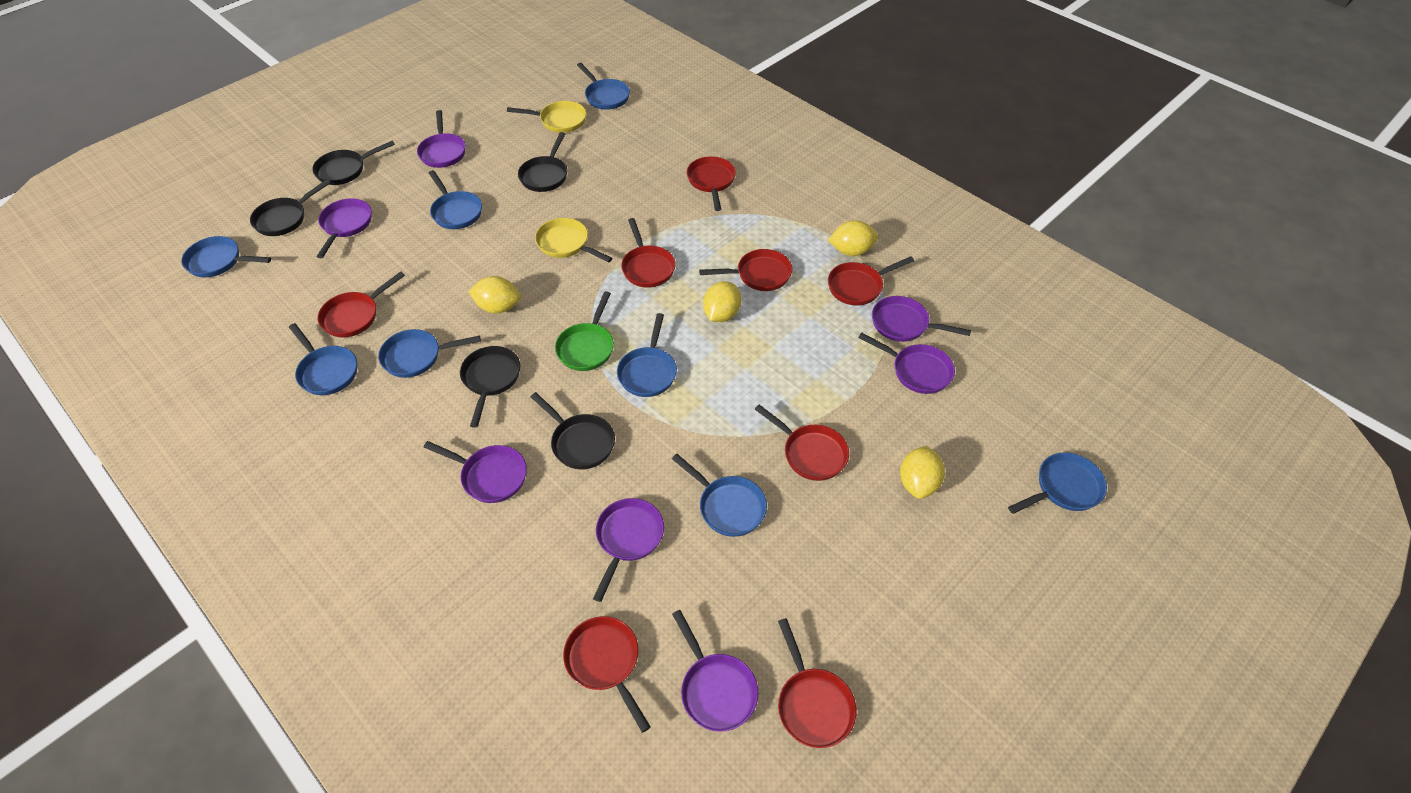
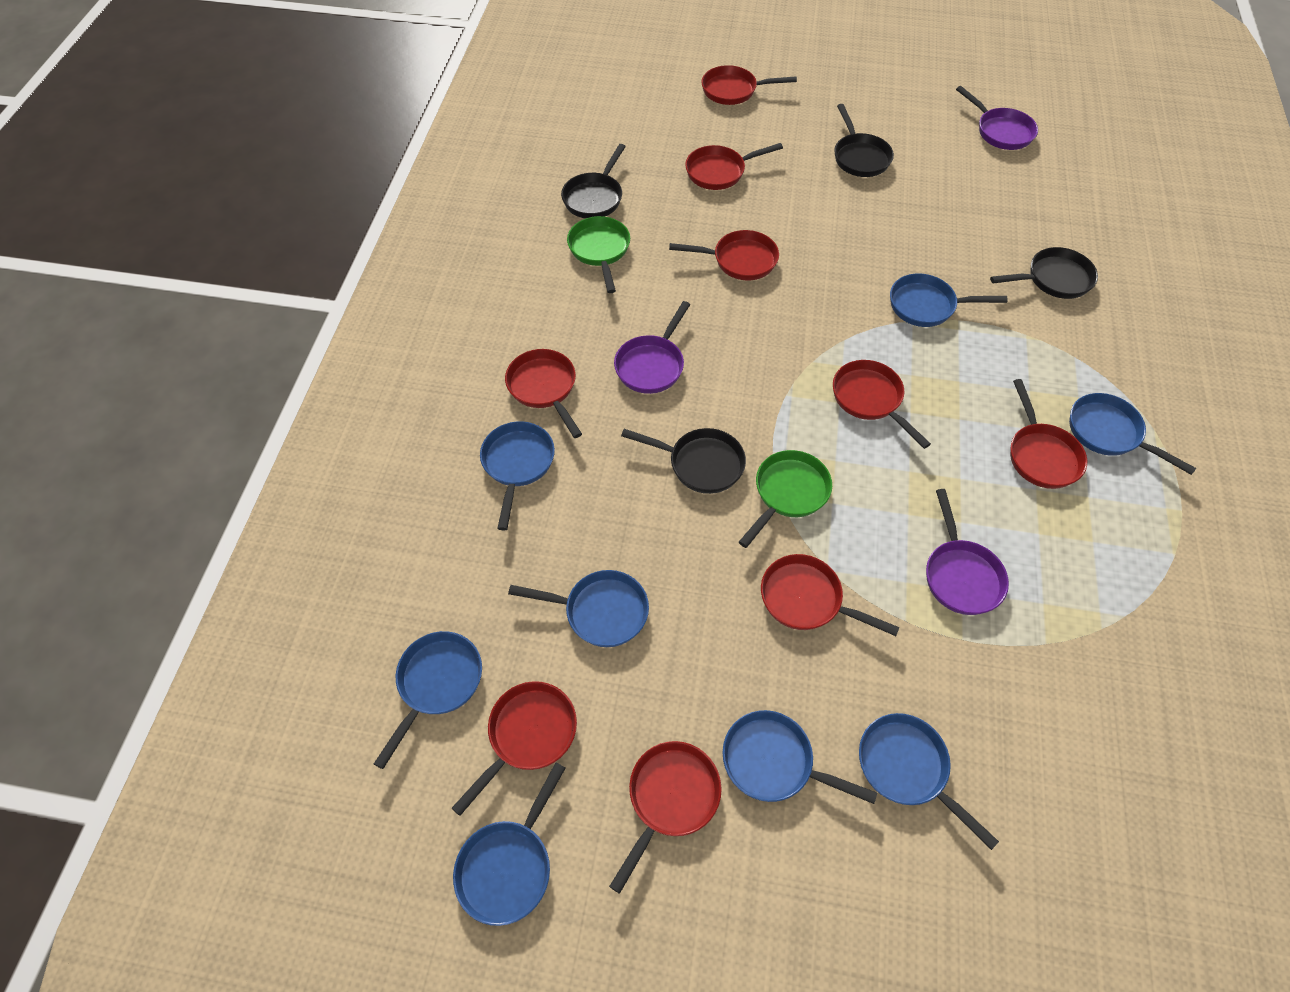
black pan: 5 -> 4
green pan: 1 -> 2
purple pan: 7 -> 3
red pan: 8 -> 9
yellow lemon: 4 -> 0
yellow pan: 2 -> 0

